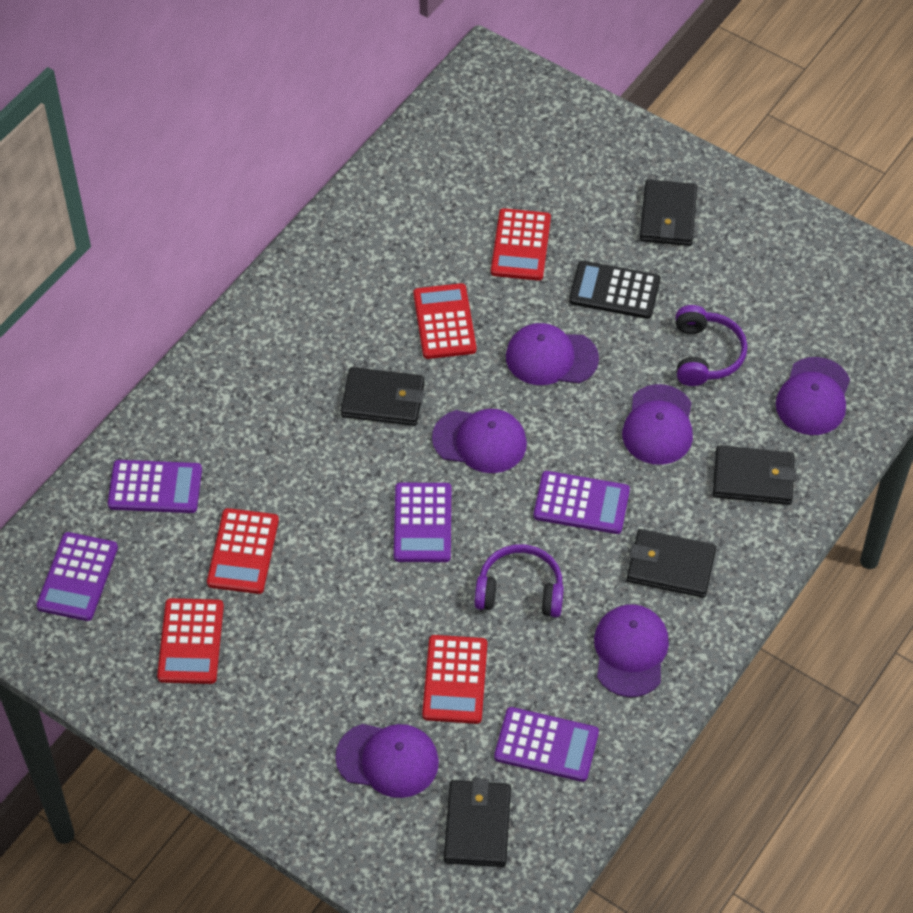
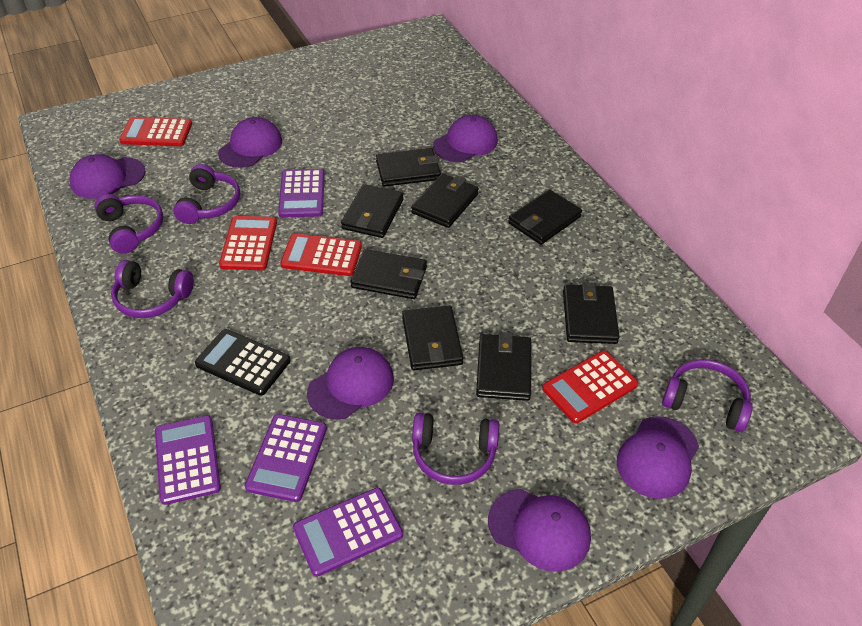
black wallet: 5 -> 8
purple calculator: 5 -> 4
purple headphones: 2 -> 5
red calculator: 5 -> 4

